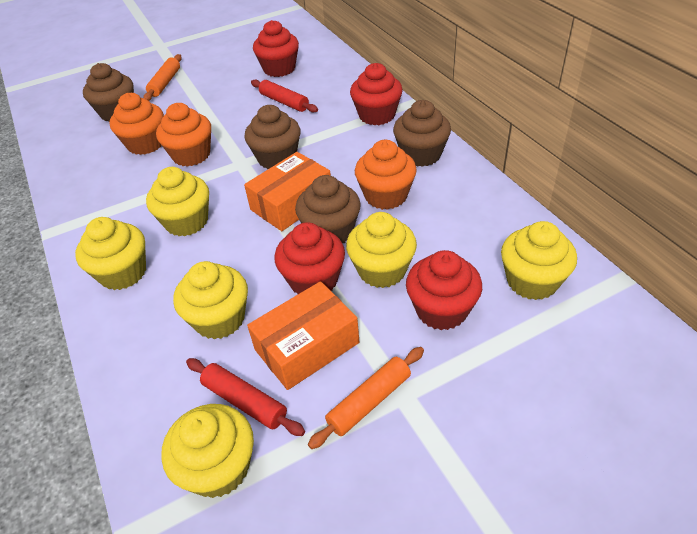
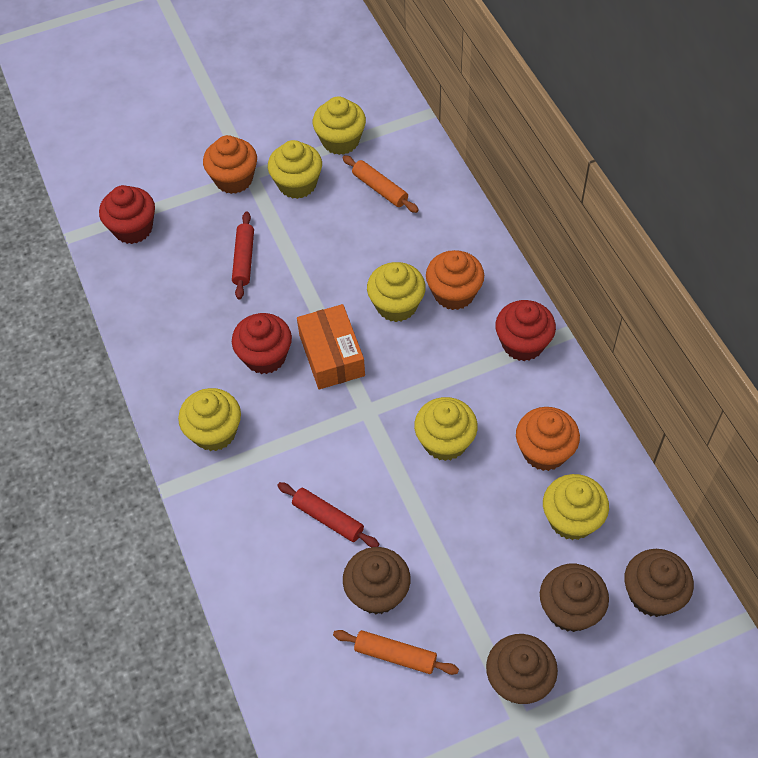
orange box: 2 -> 1
red cupcake: 4 -> 3

